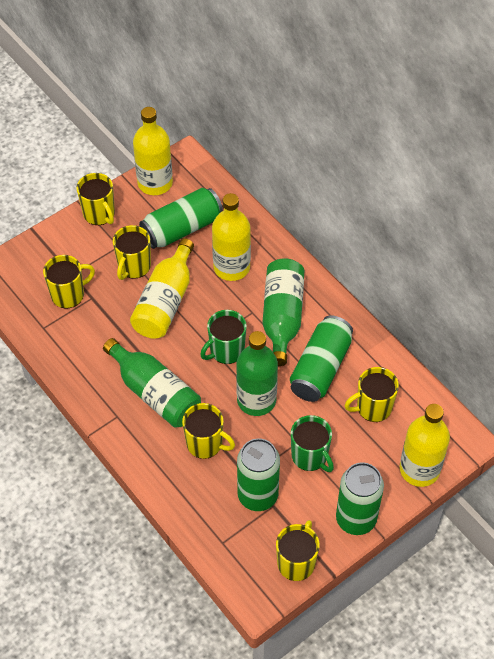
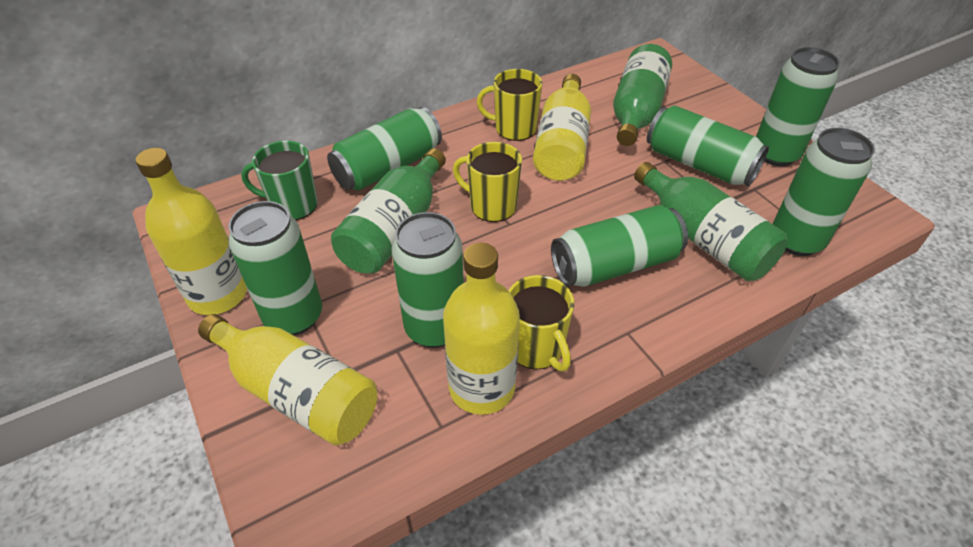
green can: 4 -> 7
green mug: 2 -> 1
yellow mug: 6 -> 3

